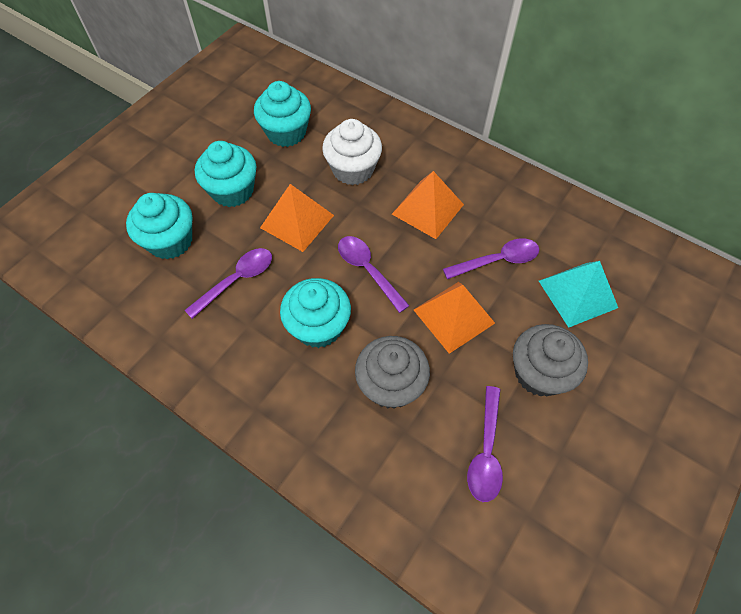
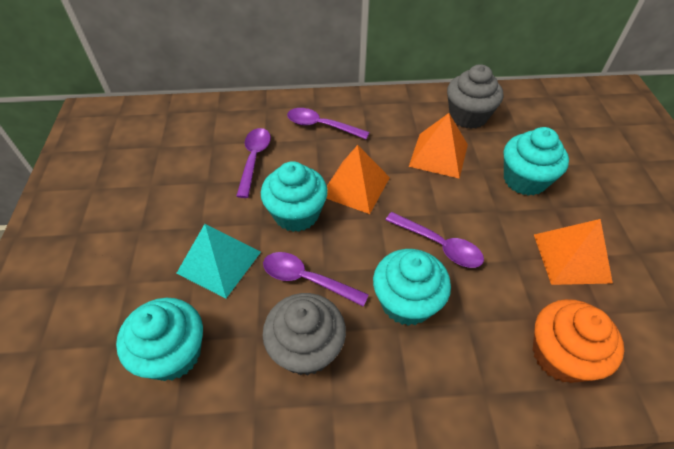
orange cupcake: 0 -> 1
white cupcake: 1 -> 0

